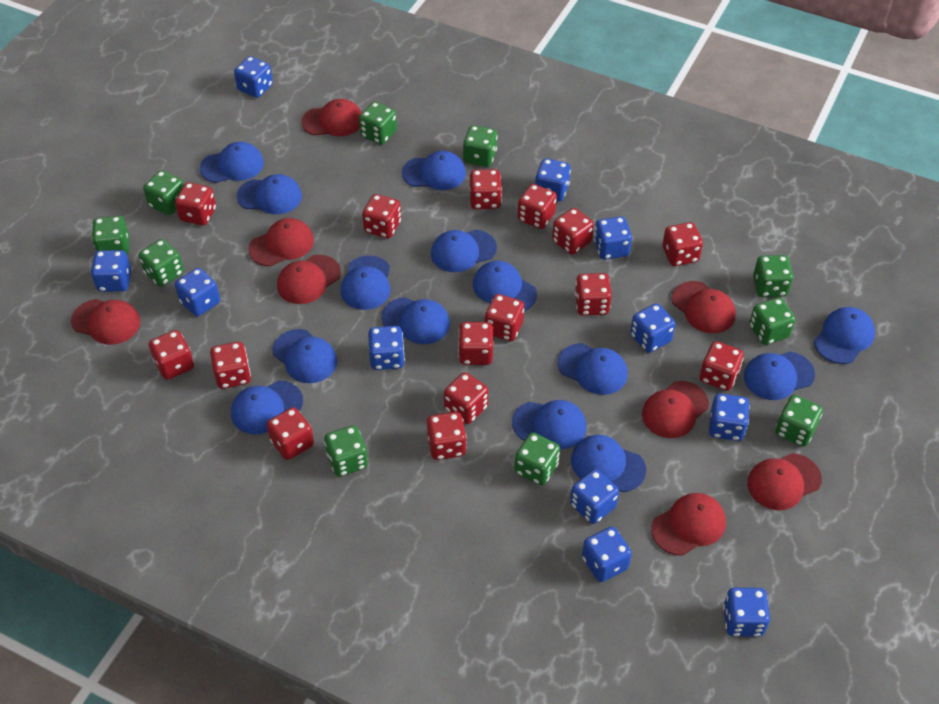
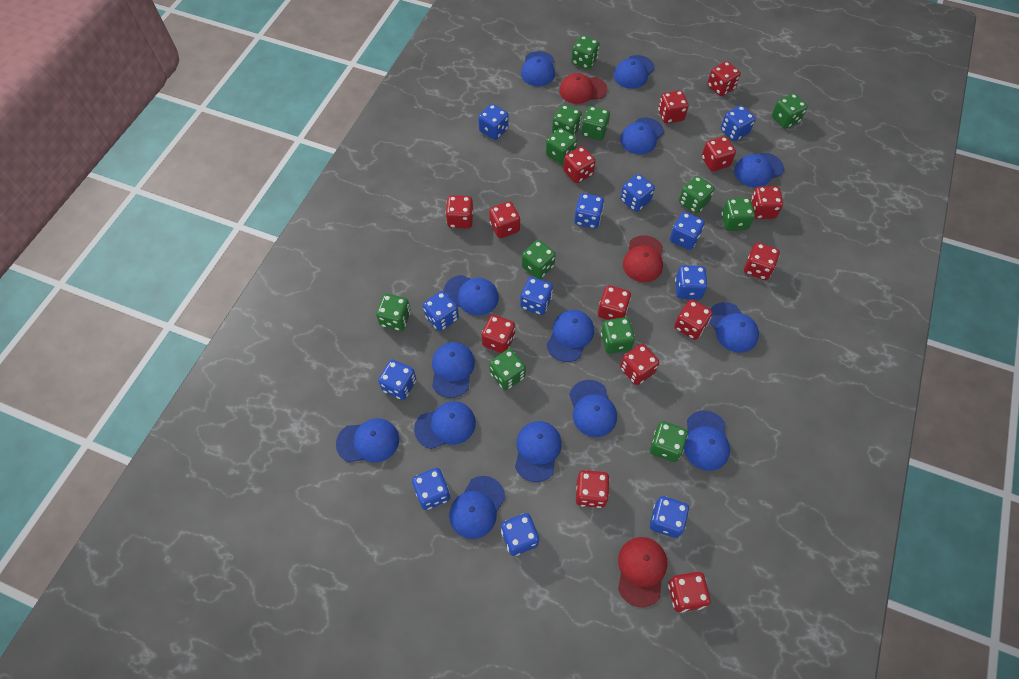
blue dice: 11 -> 12
green dice: 10 -> 12
red cap: 8 -> 3
red dice: 15 -> 14

